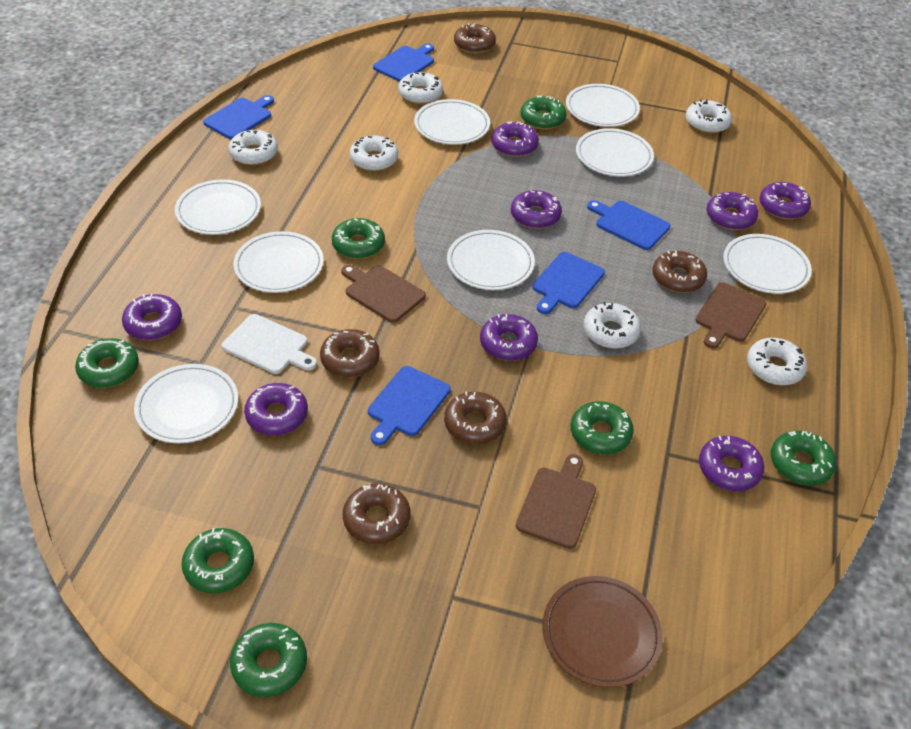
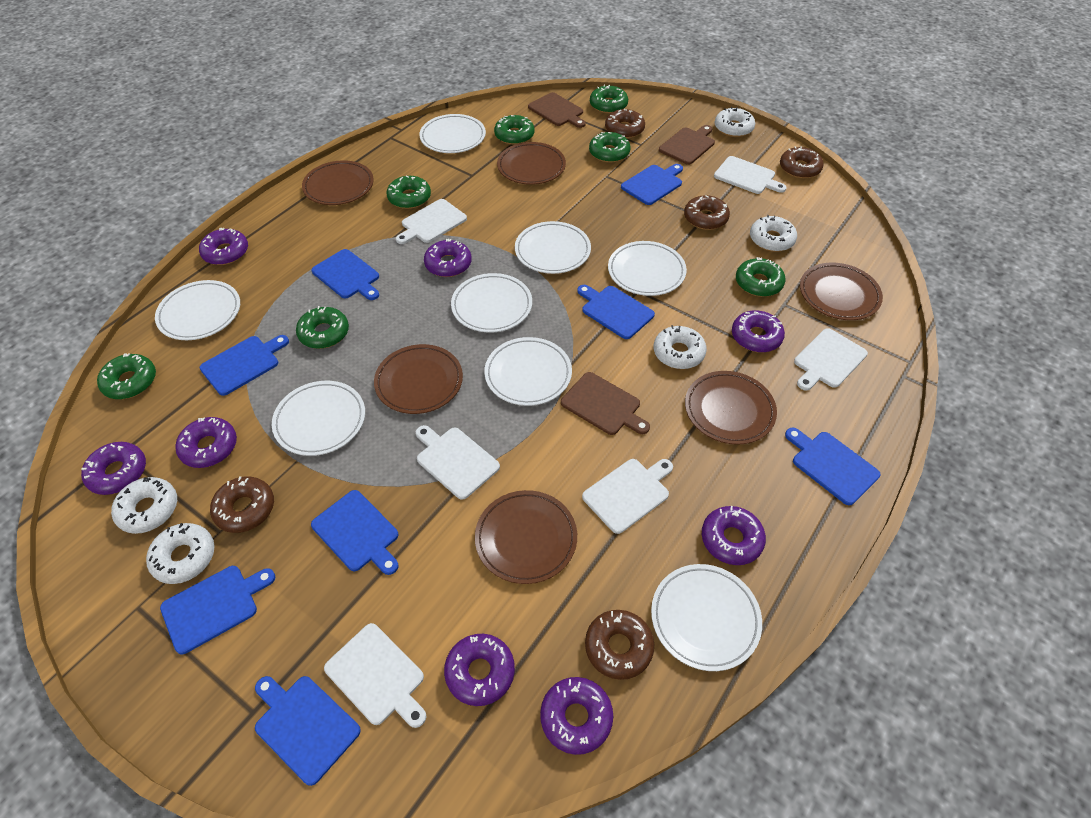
blue cutting board: 5 -> 8
brown plate: 1 -> 6
white cutting board: 1 -> 6
white donut: 6 -> 5

